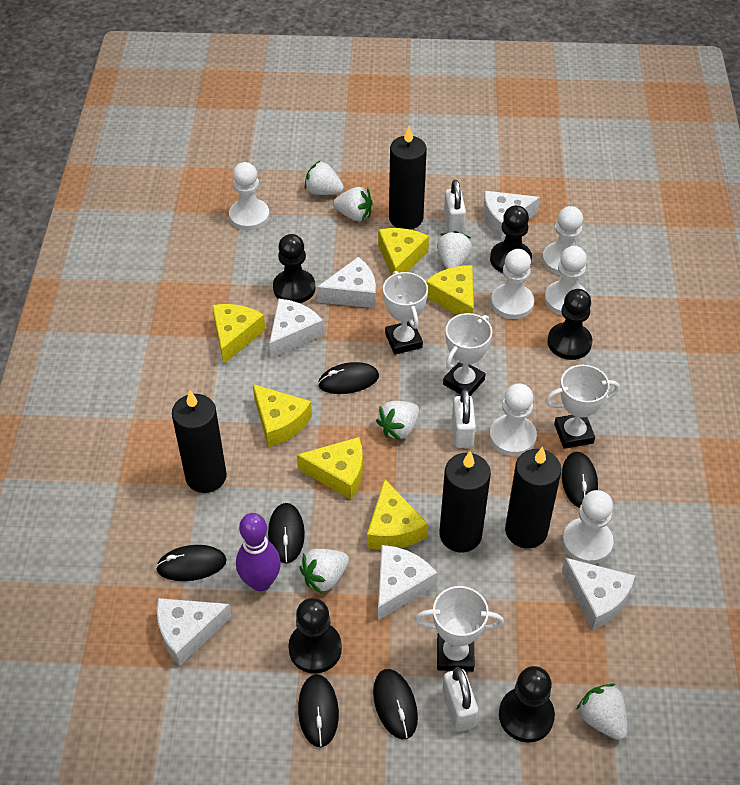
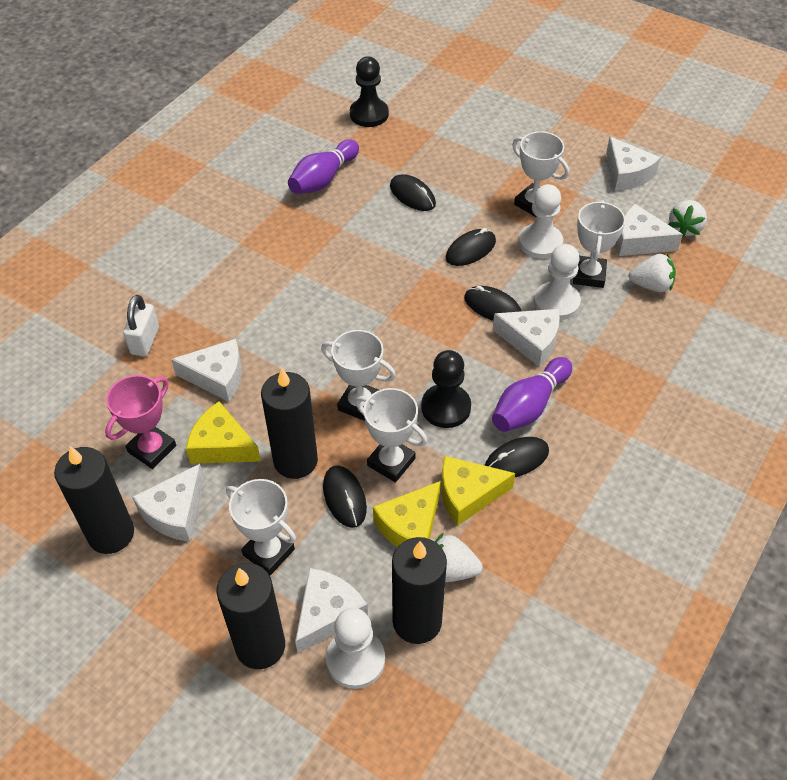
black mouse: 6 -> 5
black pawn: 5 -> 2
pink trophy: 0 -> 1
purple bowling pin: 1 -> 2
white padlock: 3 -> 1
white pawn: 6 -> 3
white strawberry: 6 -> 3
white trophy: 4 -> 5
yellow cheese: 6 -> 3

